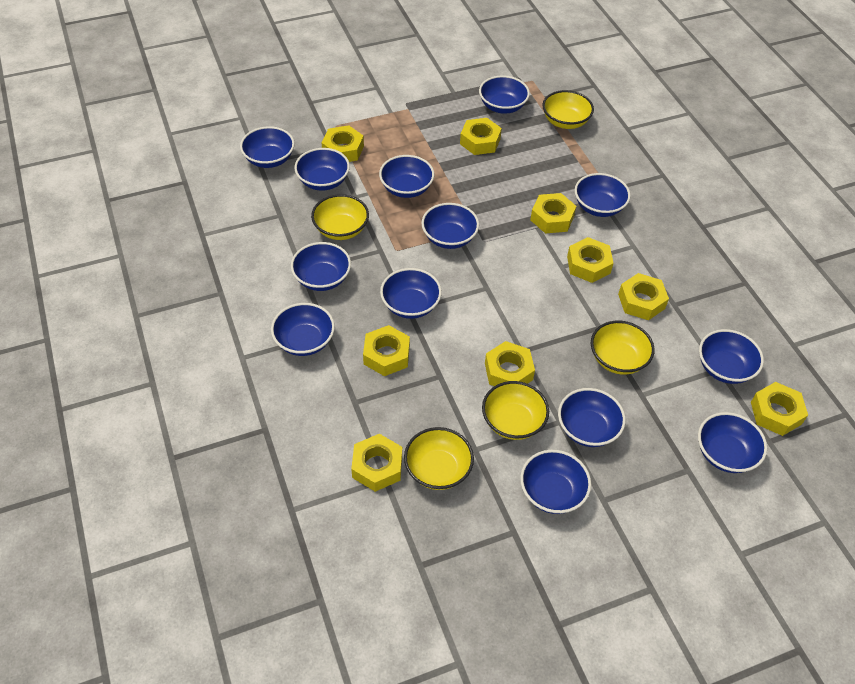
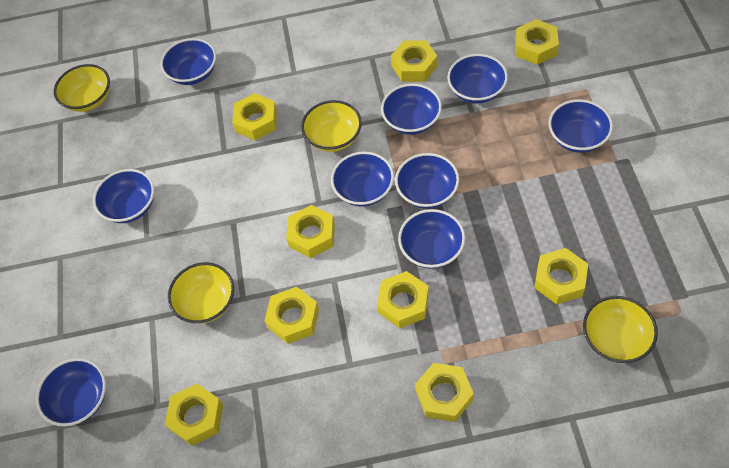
blue bowl: 13 -> 9
yellow bowl: 5 -> 4

